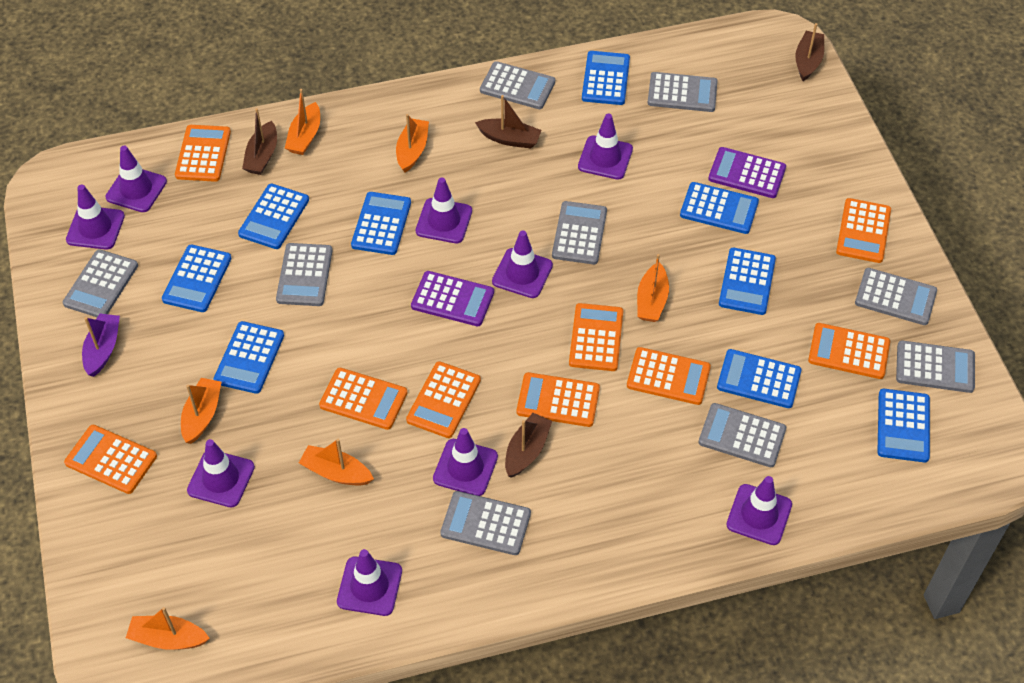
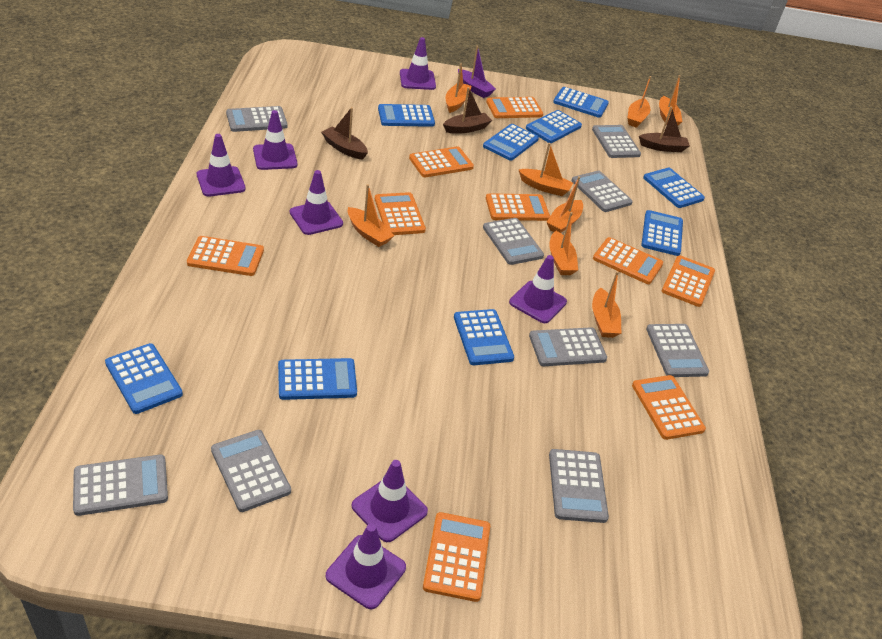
brown boat: 4 -> 3
orange boat: 6 -> 8
purple calculator: 2 -> 0
purple traffic cone: 9 -> 7

